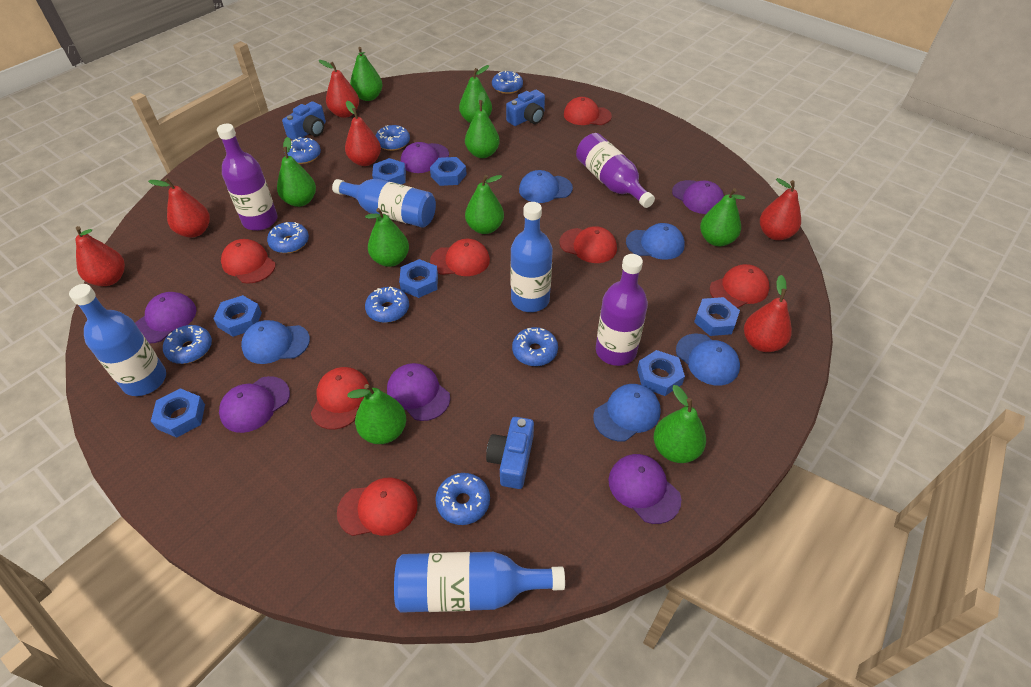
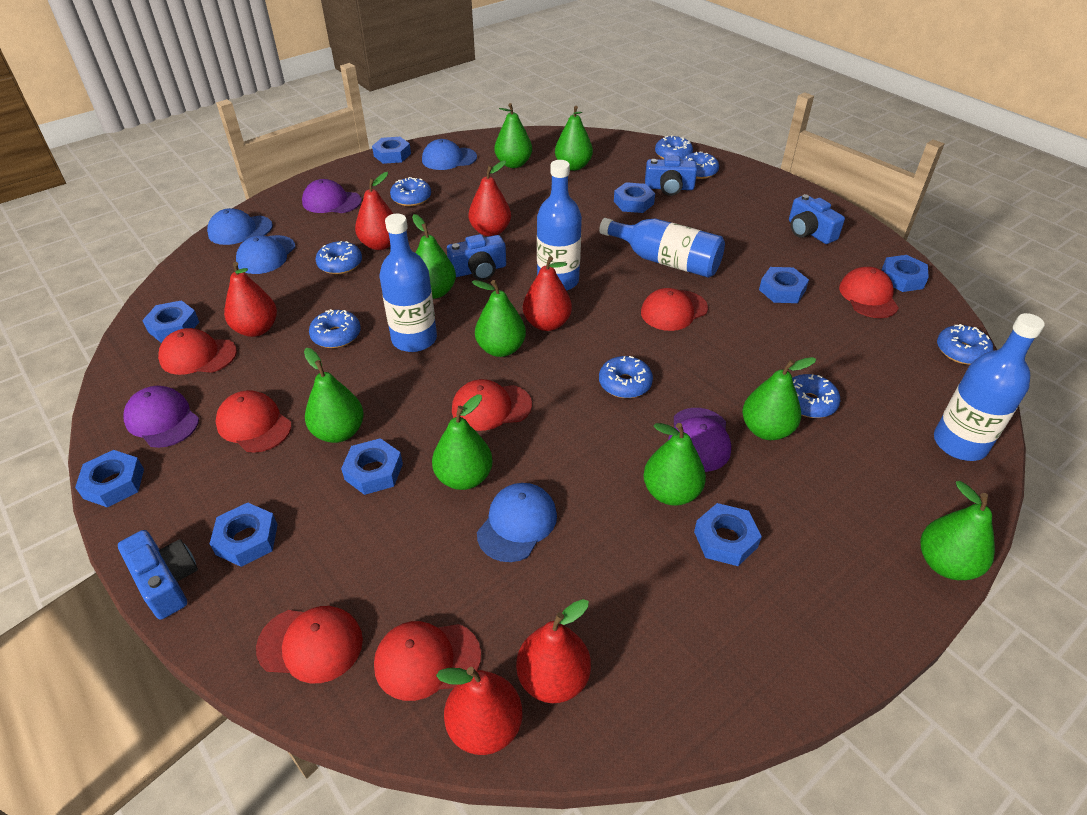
blue camera: 3 -> 4
blue cap: 5 -> 4
blue nut: 7 -> 9
purple bottle: 3 -> 0
purple cap: 6 -> 3

